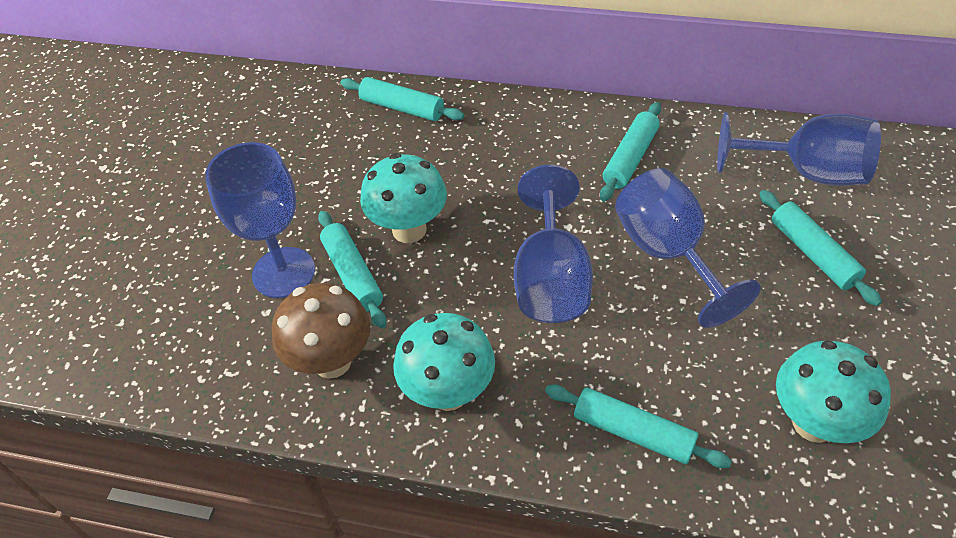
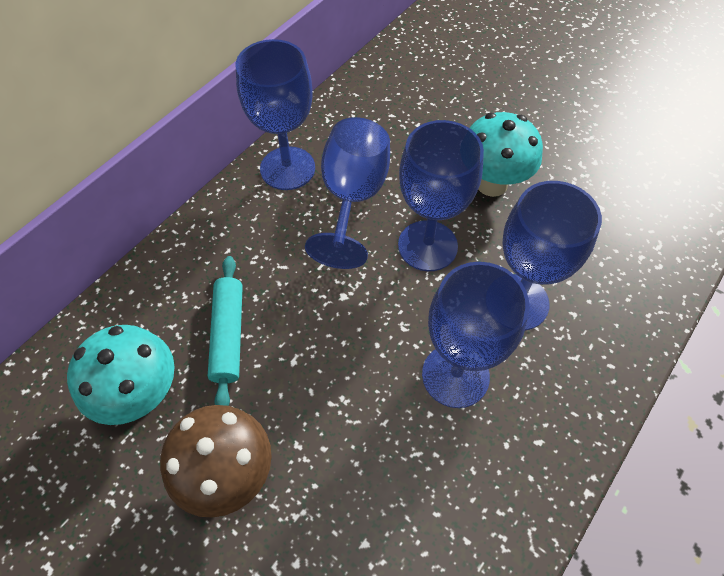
blue goblet: 4 -> 5
turquoise mushroom: 3 -> 2
turquoise rolling pin: 5 -> 1

